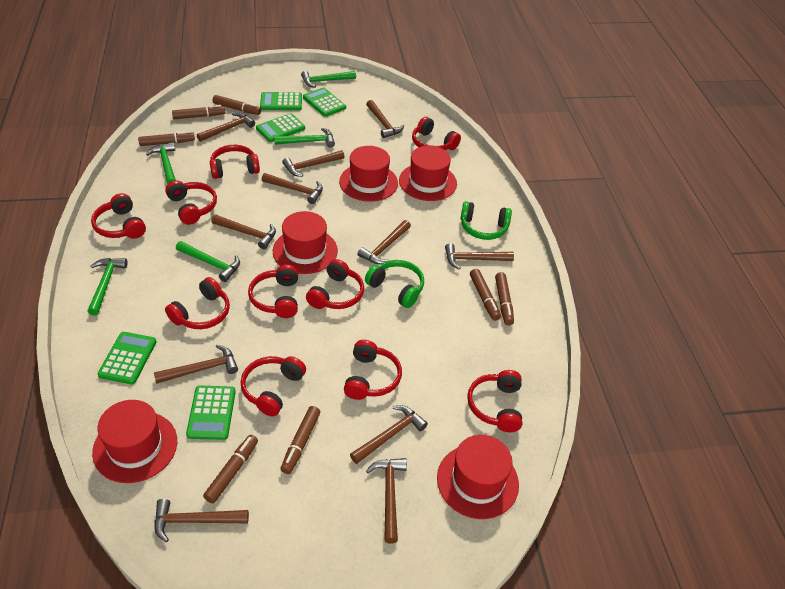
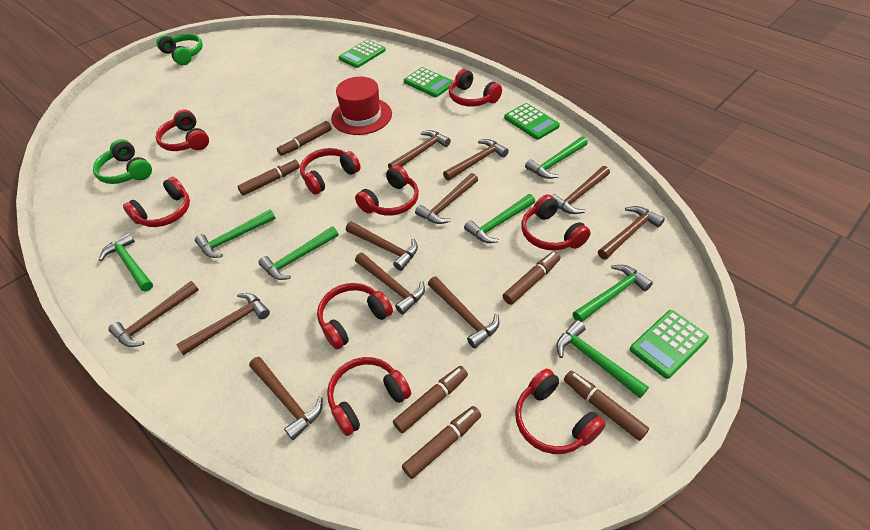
brown marker: 7 -> 6
green calculator: 5 -> 4
green hammer: 5 -> 7
red hat: 5 -> 1
red headphones: 10 -> 9

